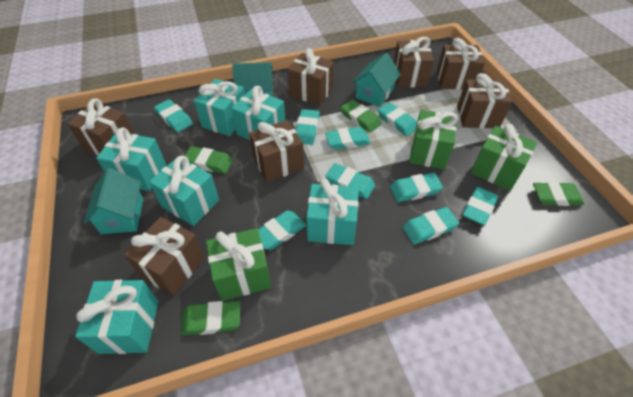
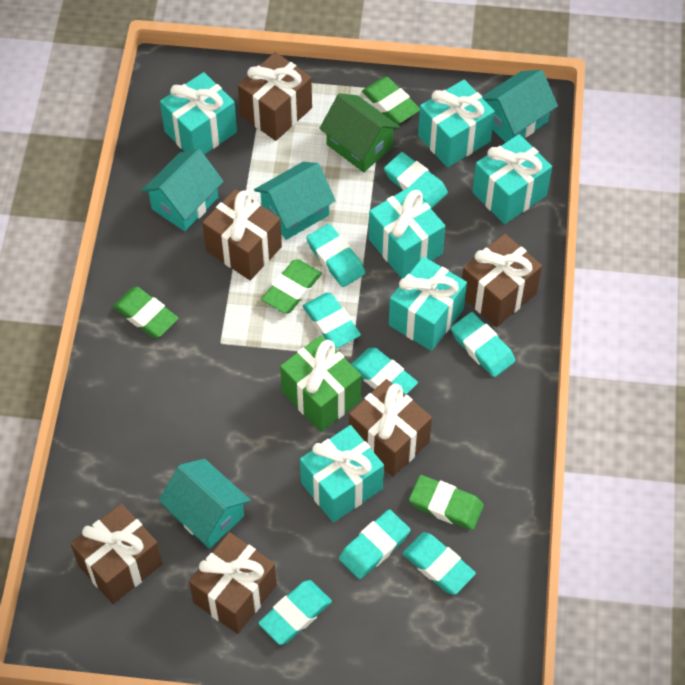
brown gift: 7 -> 6
green gift: 3 -> 1
green house: 0 -> 1
turquoise eraser: 9 -> 8
turquoise house: 3 -> 4

